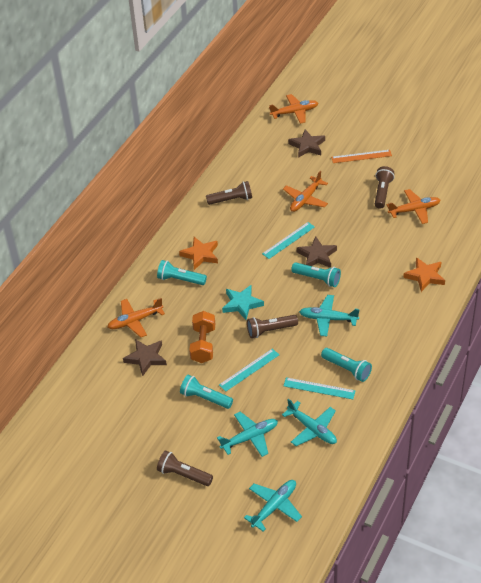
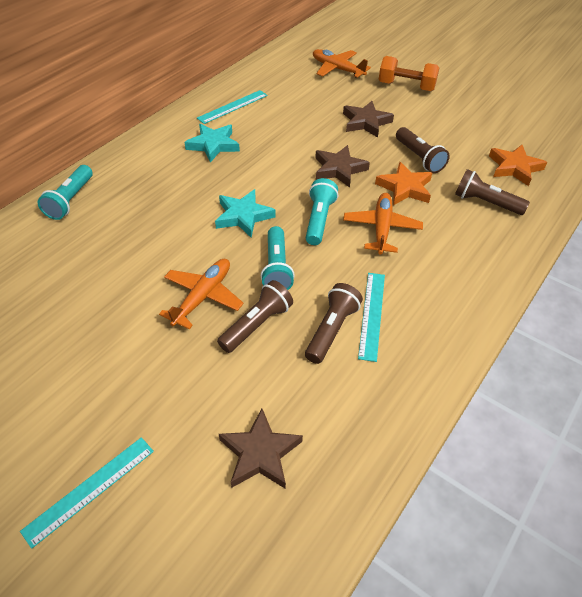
orange plane: 4 -> 3
orange ruler: 1 -> 0
turquoise flashlight: 4 -> 3
turquoise plane: 4 -> 0
turquoise star: 1 -> 2

